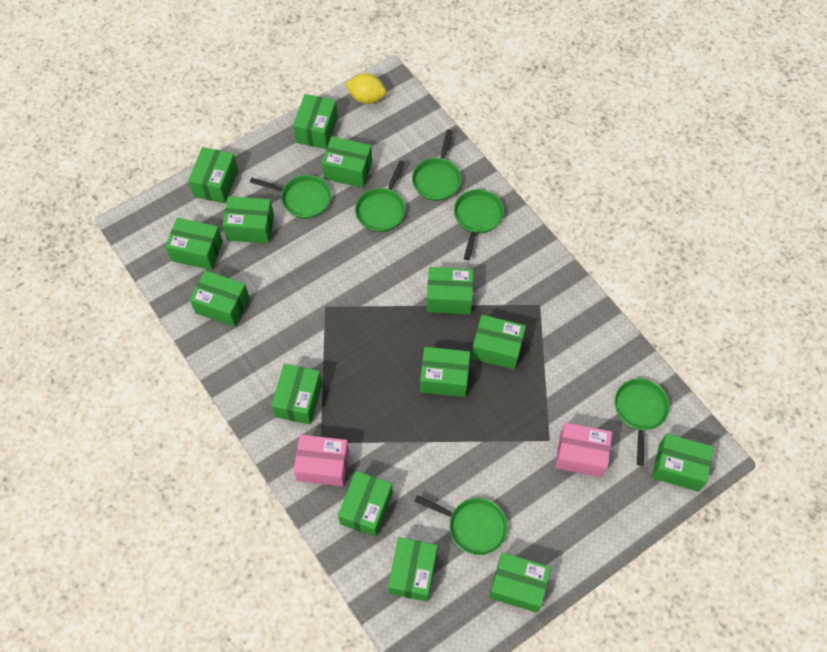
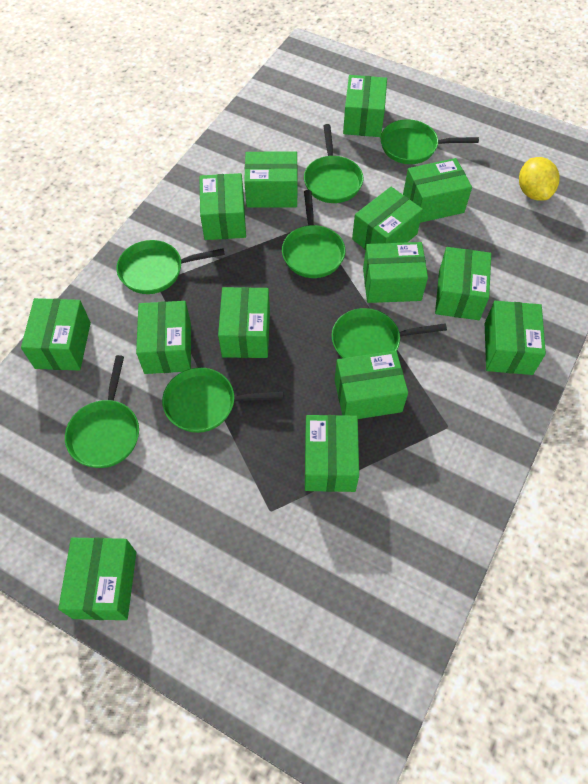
green pan: 6 -> 7
pink box: 2 -> 0

